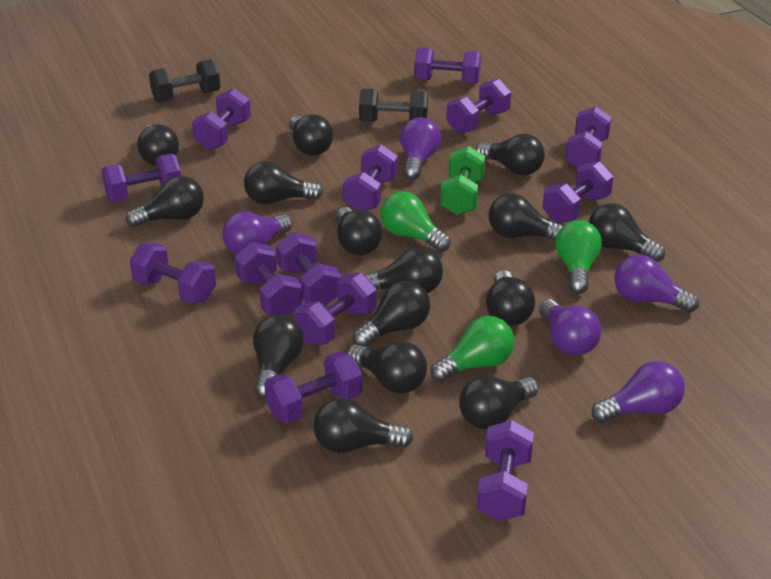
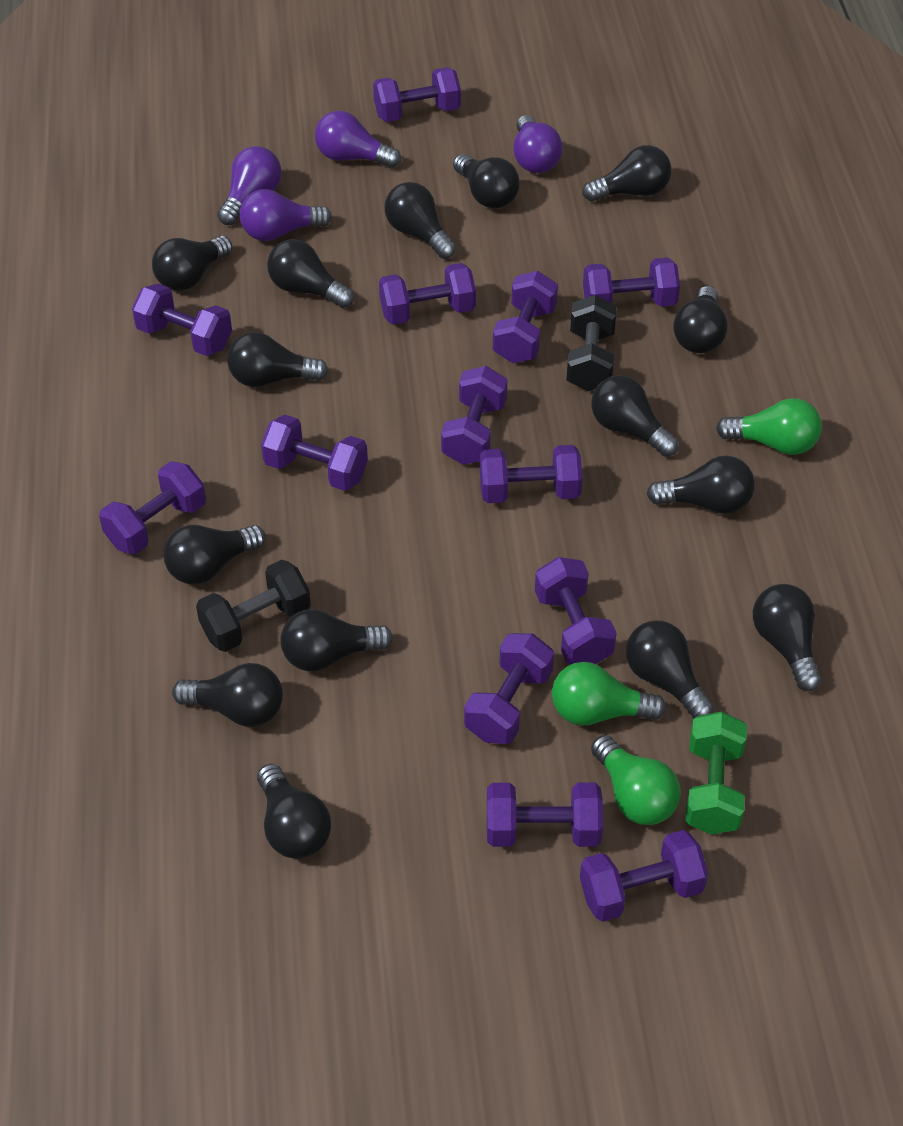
purple light bulb: 5 -> 4

